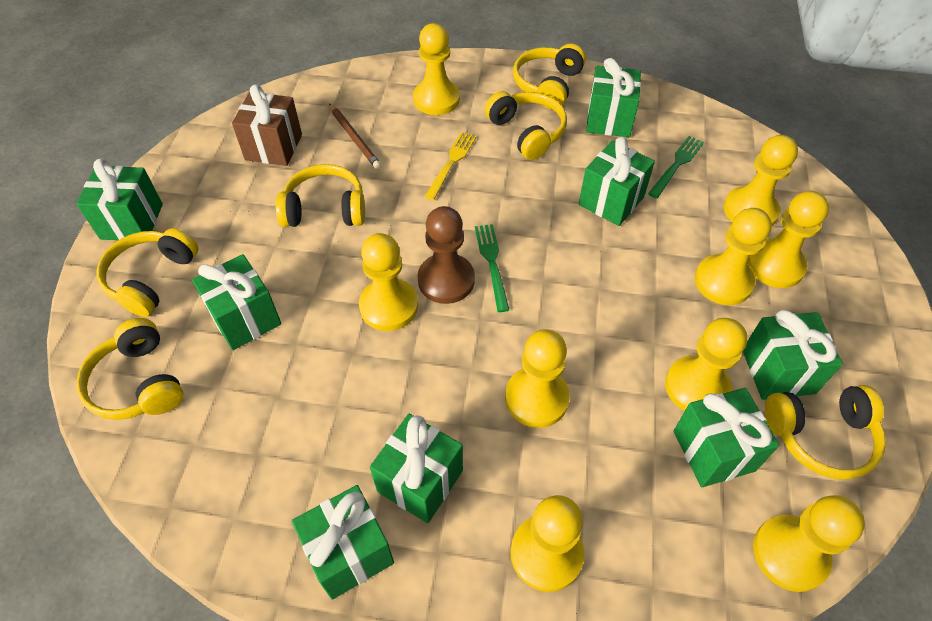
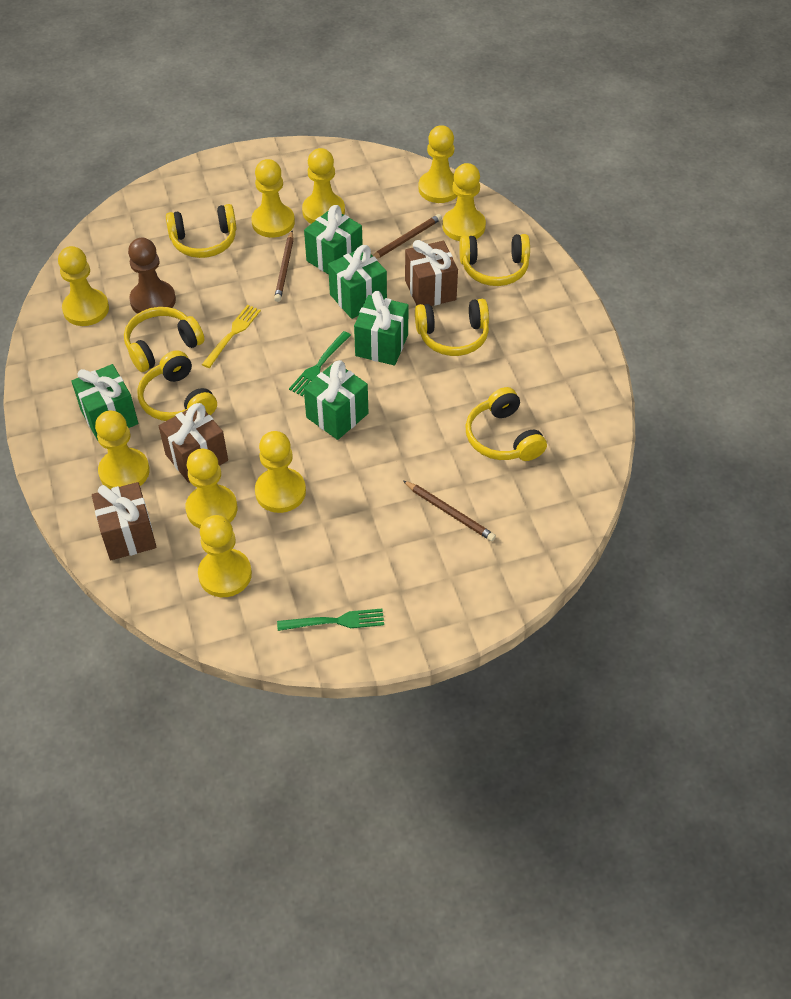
brown gift: 1 -> 3
brown pencil: 1 -> 3
green gift: 8 -> 5

